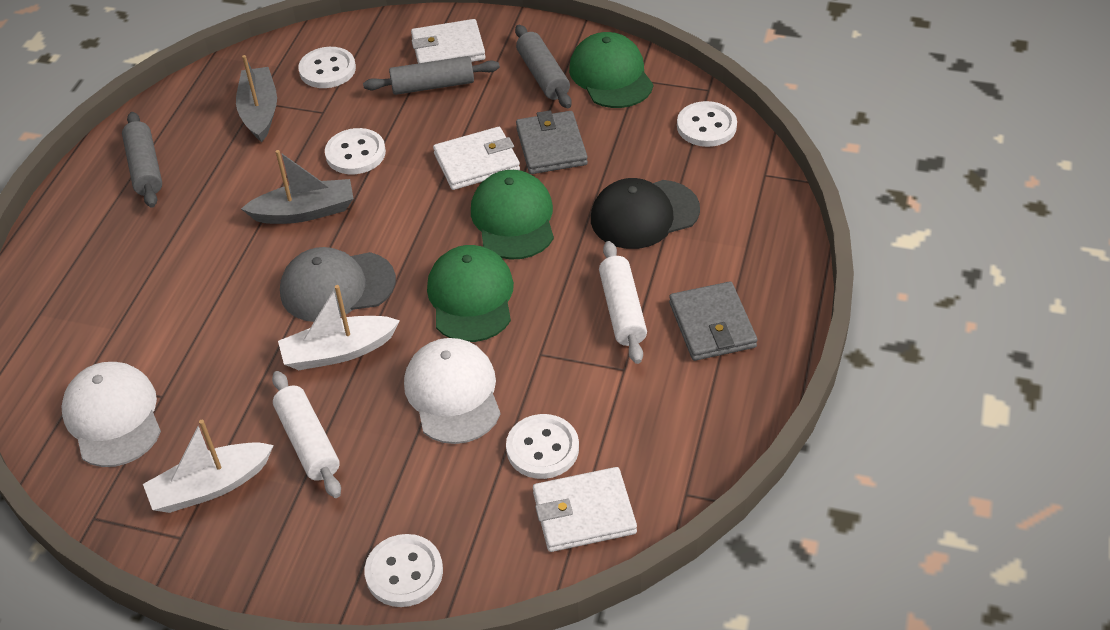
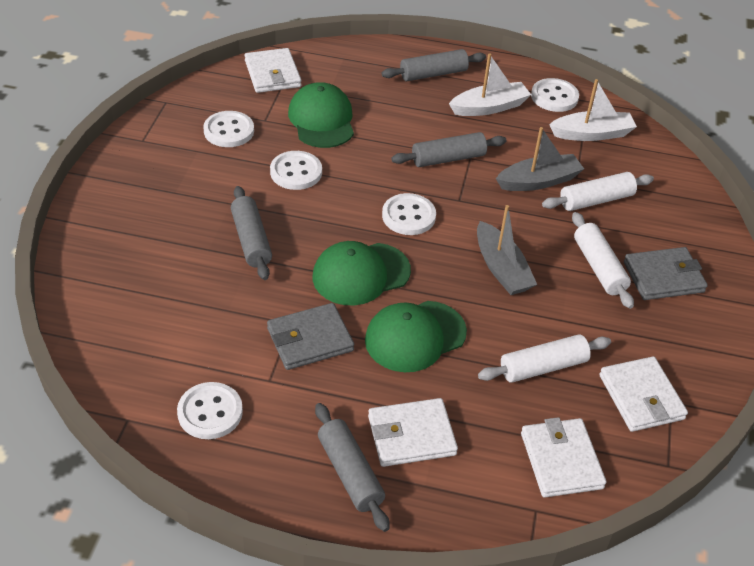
black cap: 1 -> 0
grey cap: 1 -> 0
grey rolling pin: 3 -> 4
white cap: 2 -> 0
white rolling pin: 2 -> 3
white wallet: 3 -> 4

